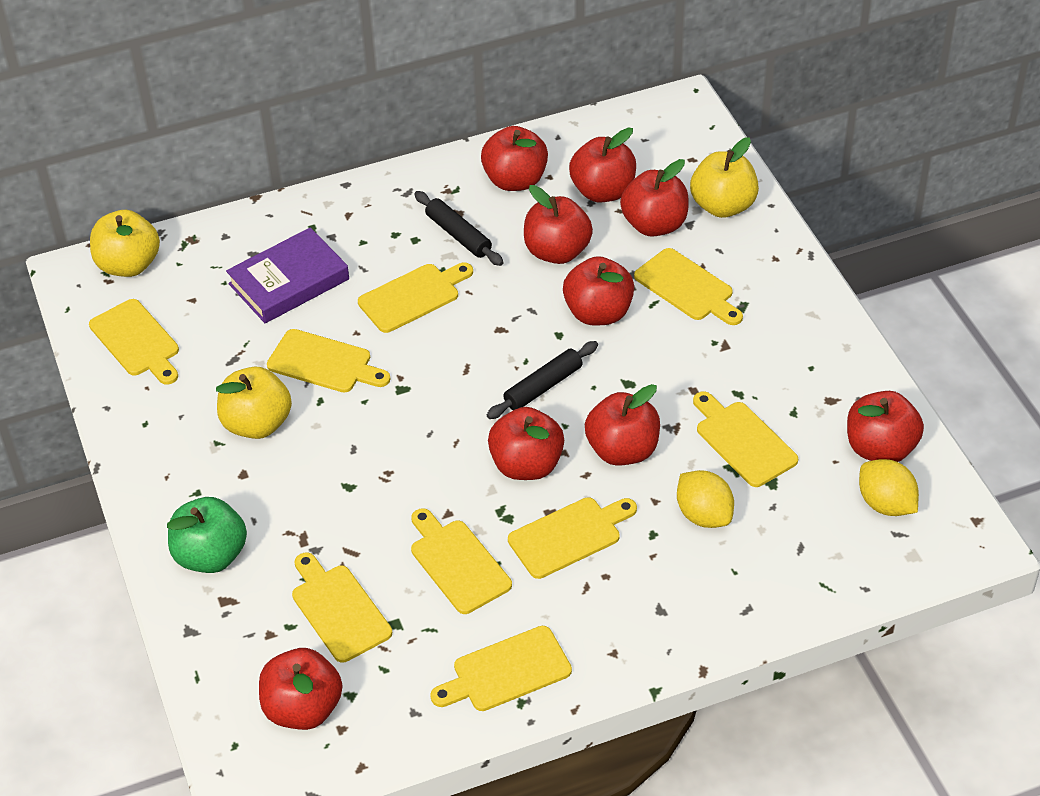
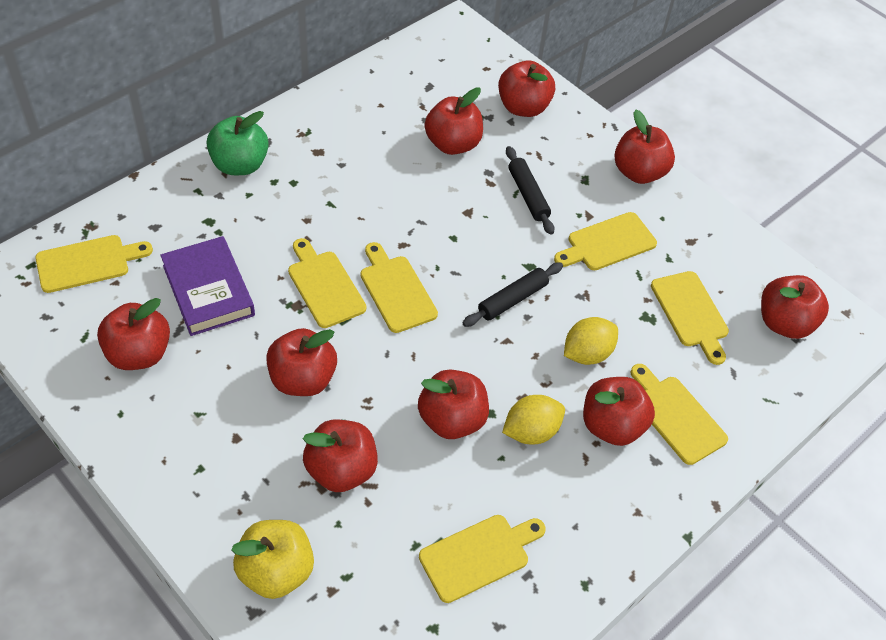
yellow apple: 3 -> 1
yellow cutting board: 9 -> 7

